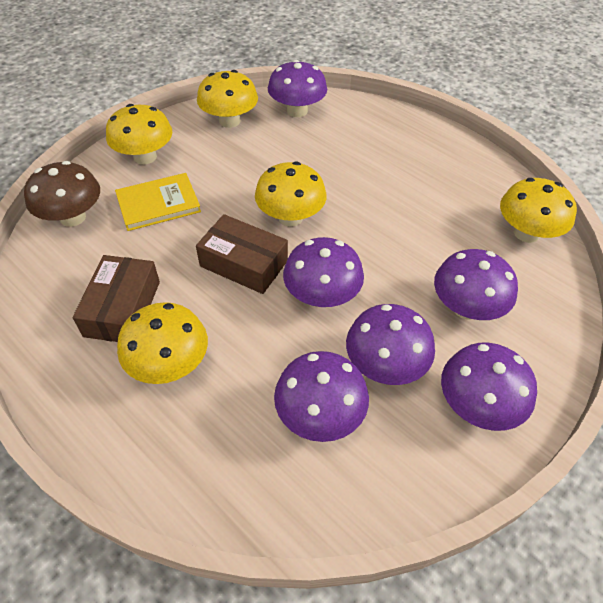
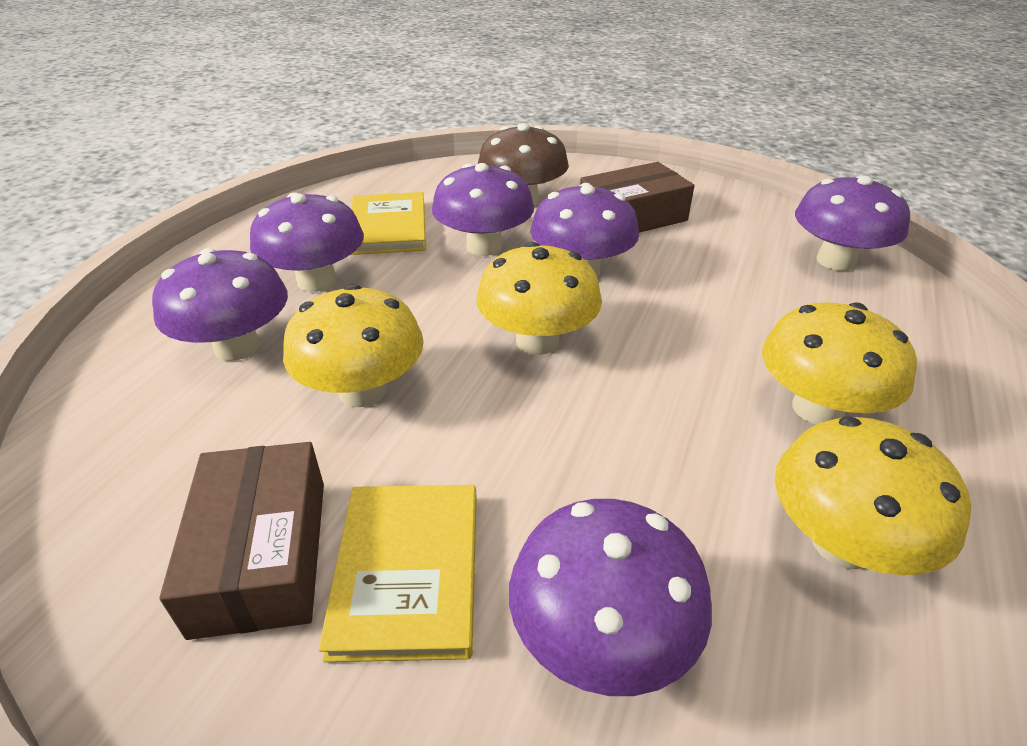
yellow book: 1 -> 2
yellow mushroom: 5 -> 4

